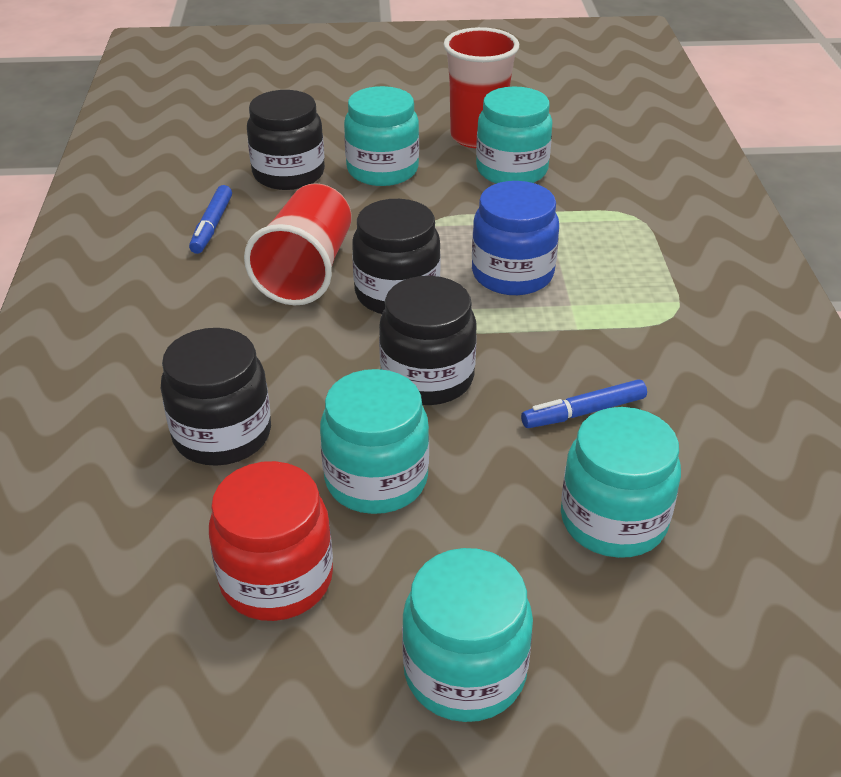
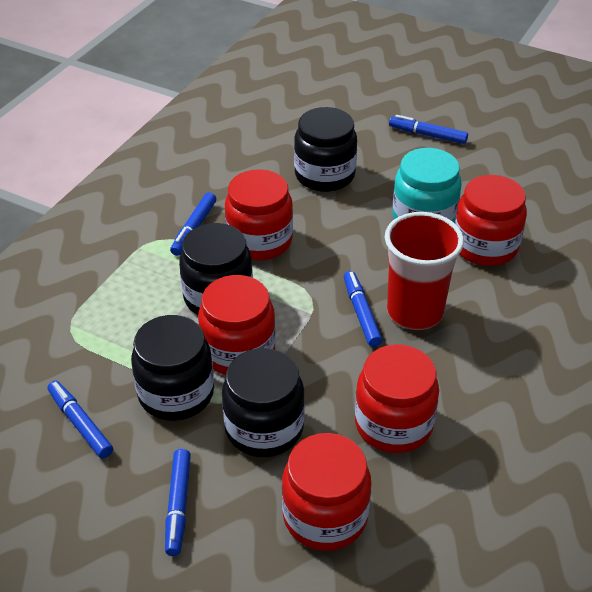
blue jar: 1 -> 0
blue marker: 2 -> 5
red cup: 2 -> 1
red jar: 1 -> 5
turquoise jar: 5 -> 1

